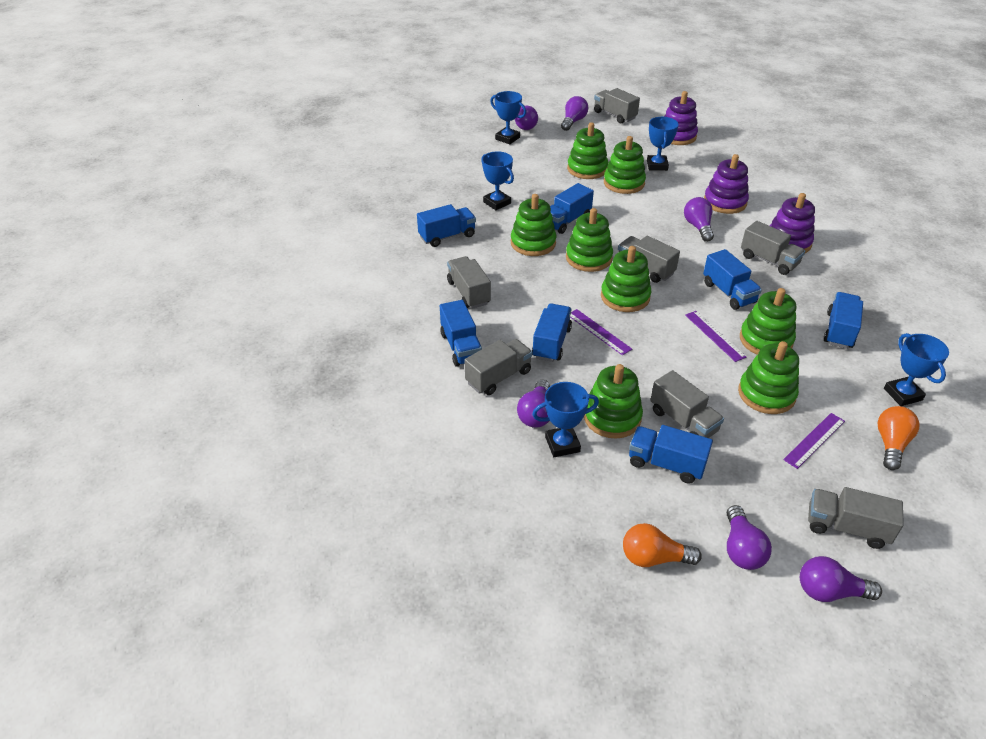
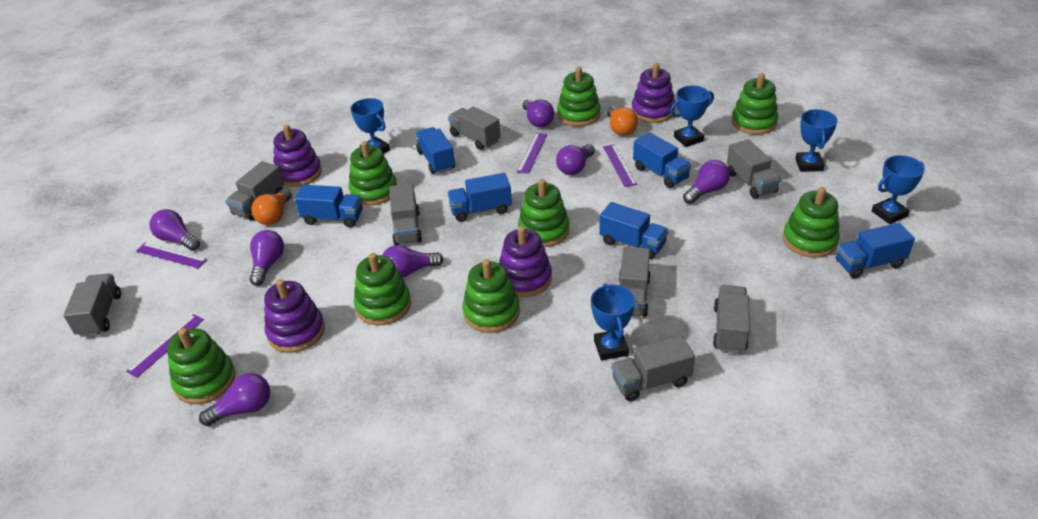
blue truck: 7 -> 6
grey truck: 7 -> 8
purple light bulb: 6 -> 7
purple ruler: 3 -> 4
purple stacking toy: 3 -> 4

